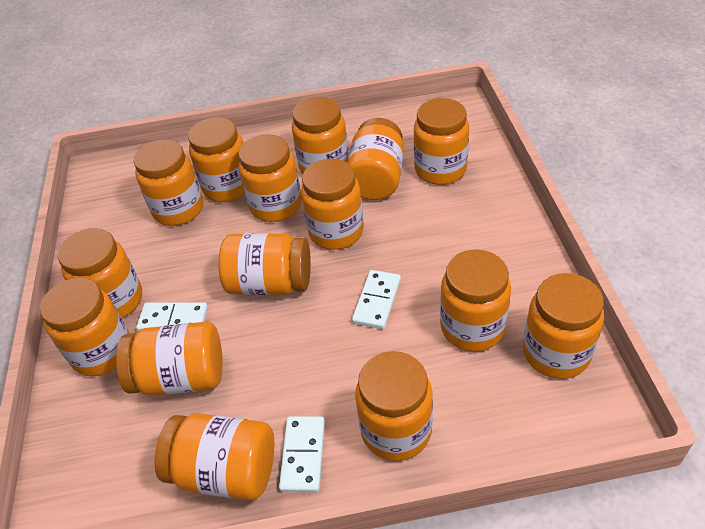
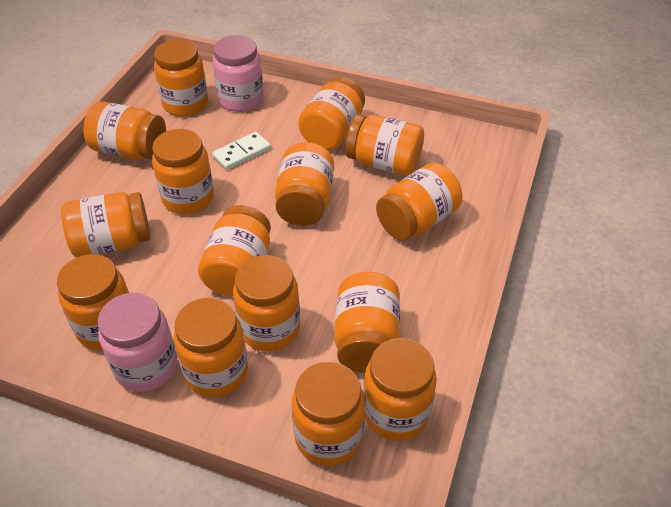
pink jar: 0 -> 2
white domino: 3 -> 1

